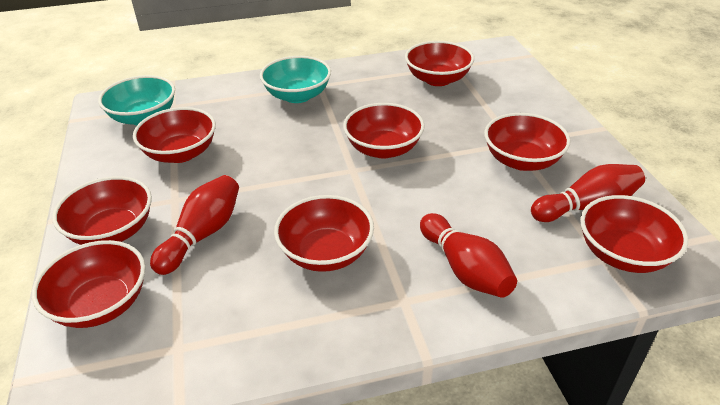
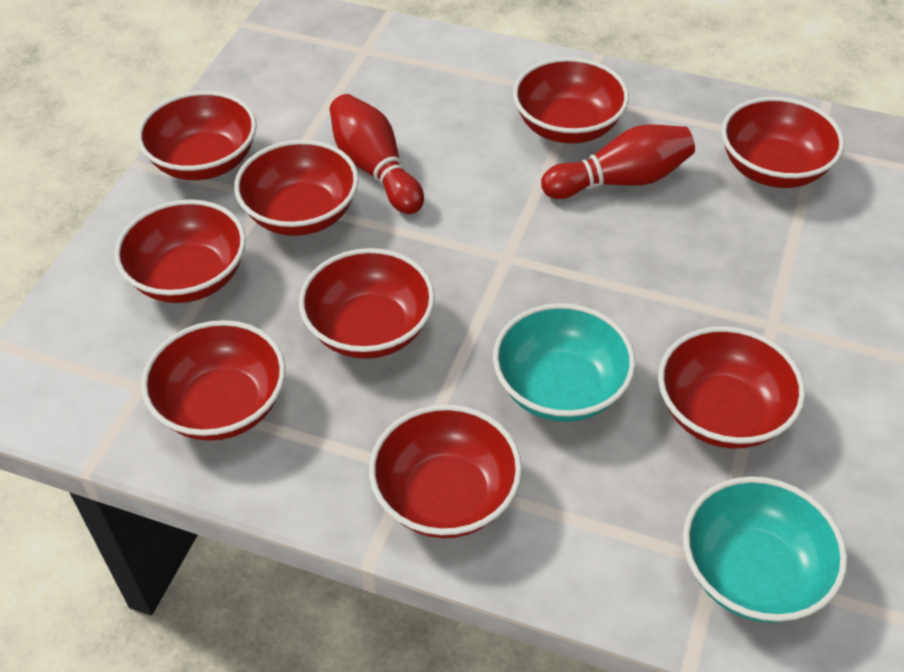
red bowl: 8 -> 9
red bowling pin: 3 -> 2

